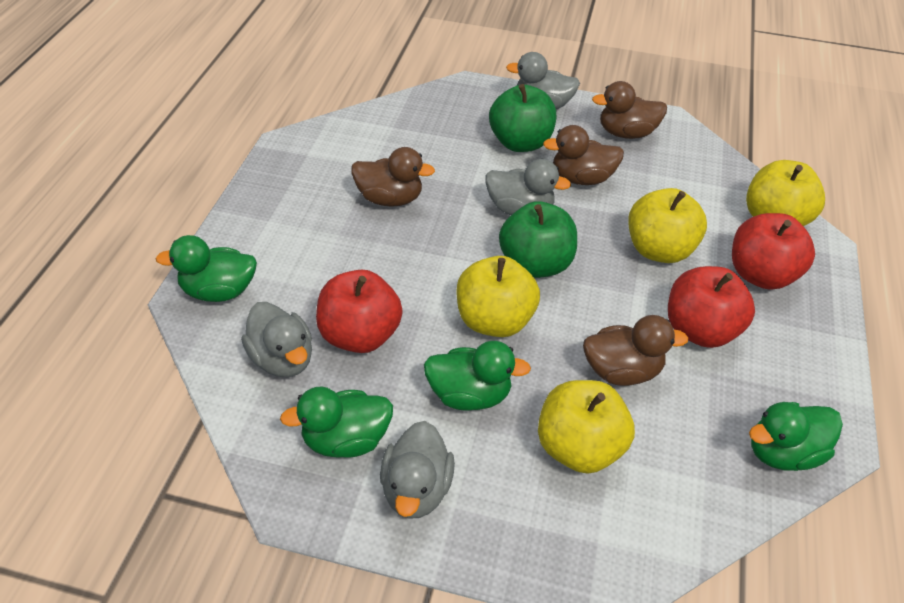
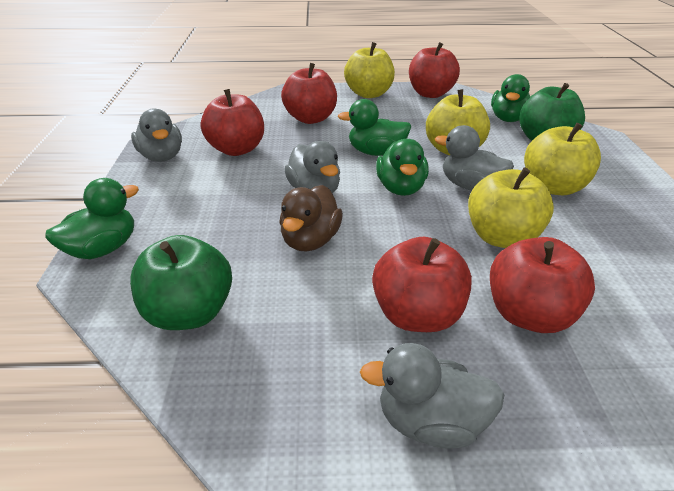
brown duck: 4 -> 1
red apple: 3 -> 5

